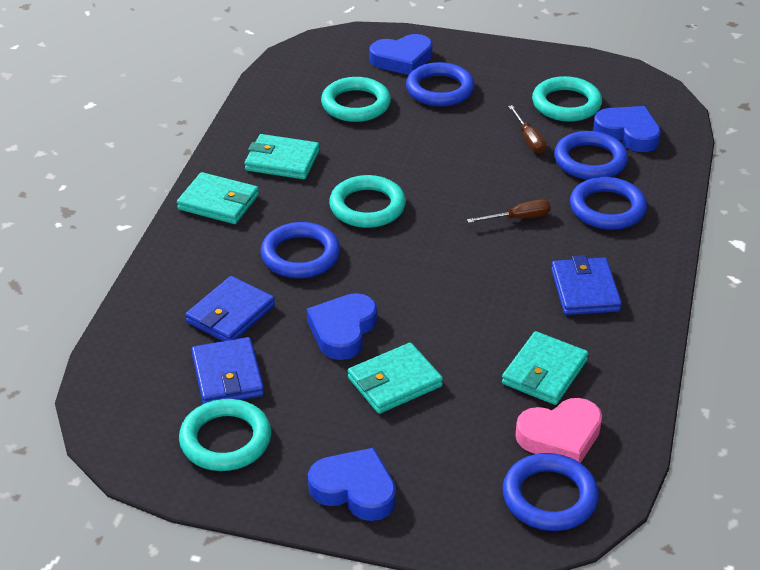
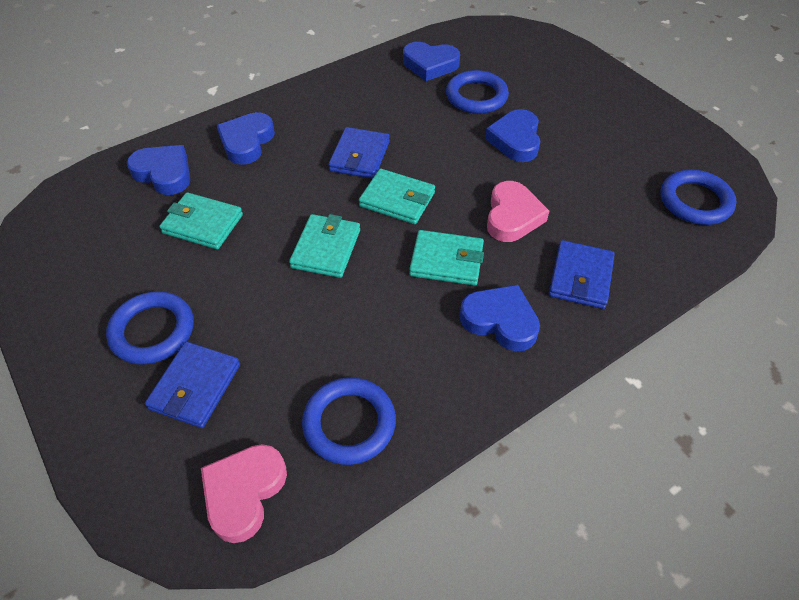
blue heart: 4 -> 5
blue ring: 5 -> 4
brown screwdriver: 2 -> 0
pink heart: 1 -> 2
turquoise ring: 4 -> 0

